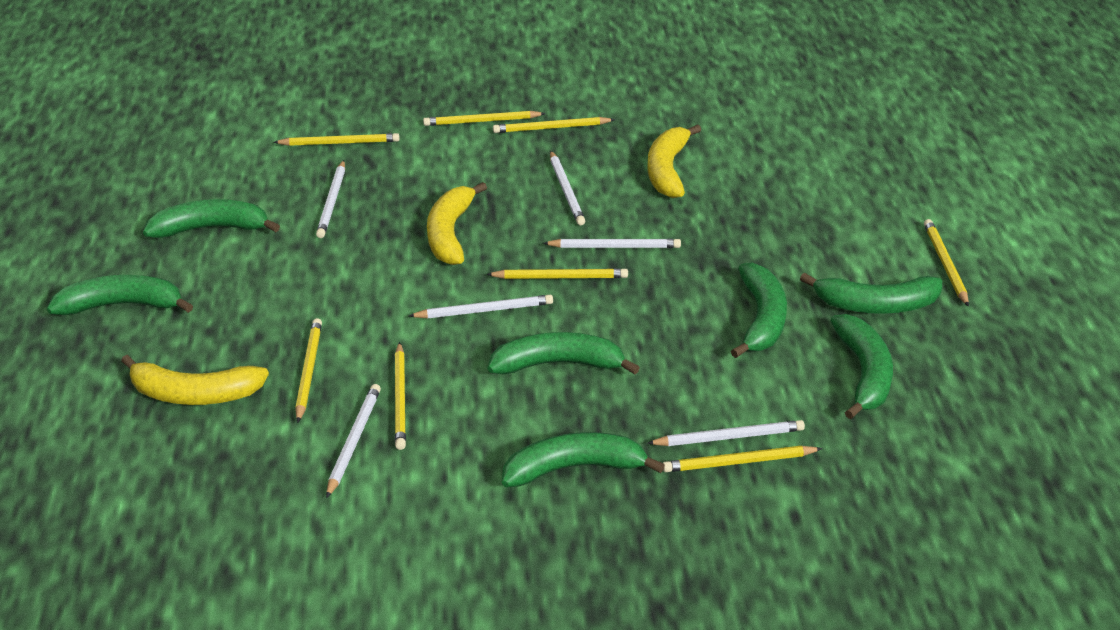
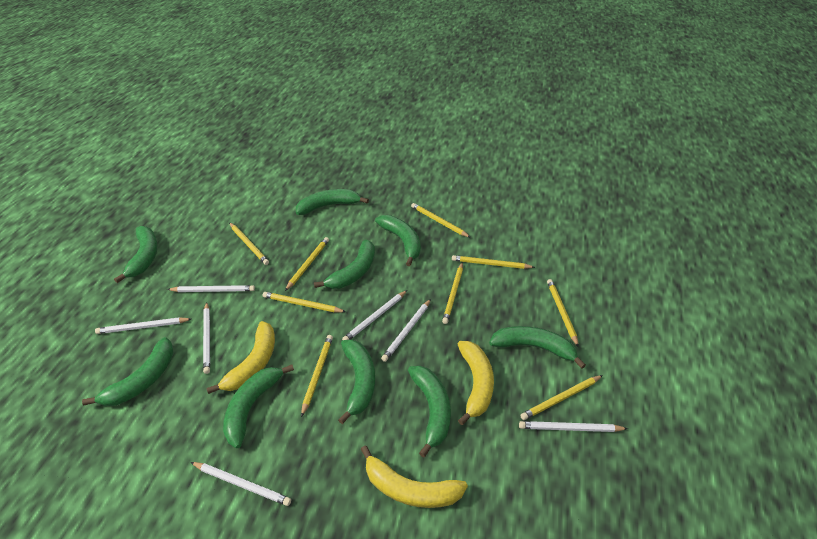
green banana: 7 -> 9
white pencil: 6 -> 7
yellow pencil: 8 -> 9

